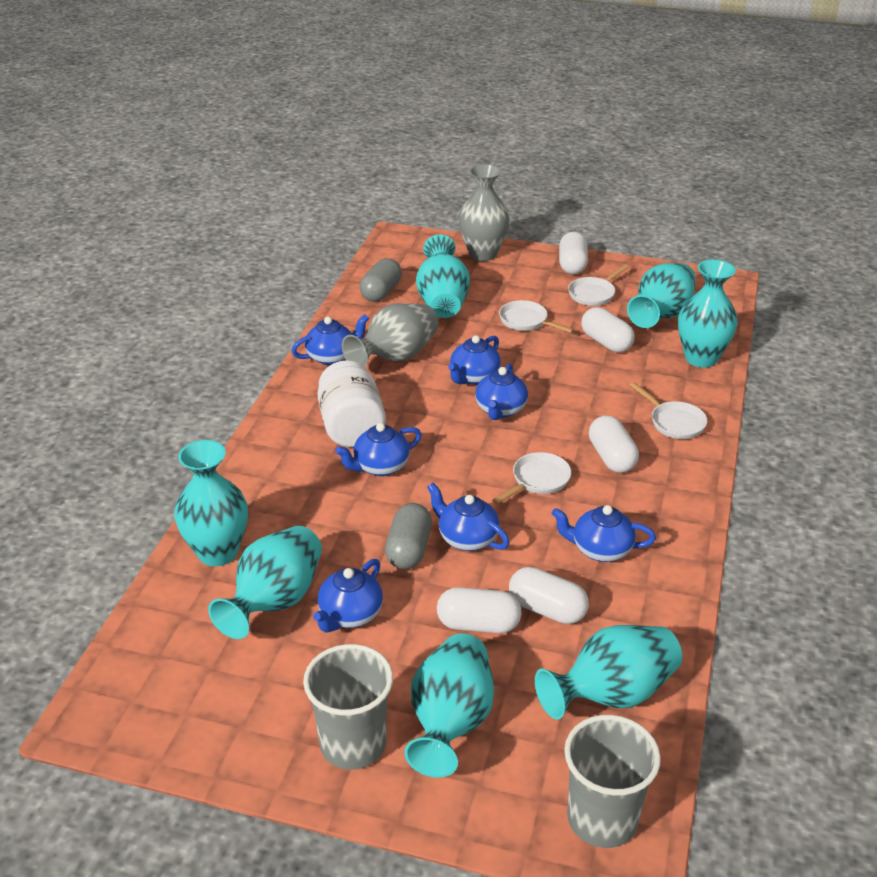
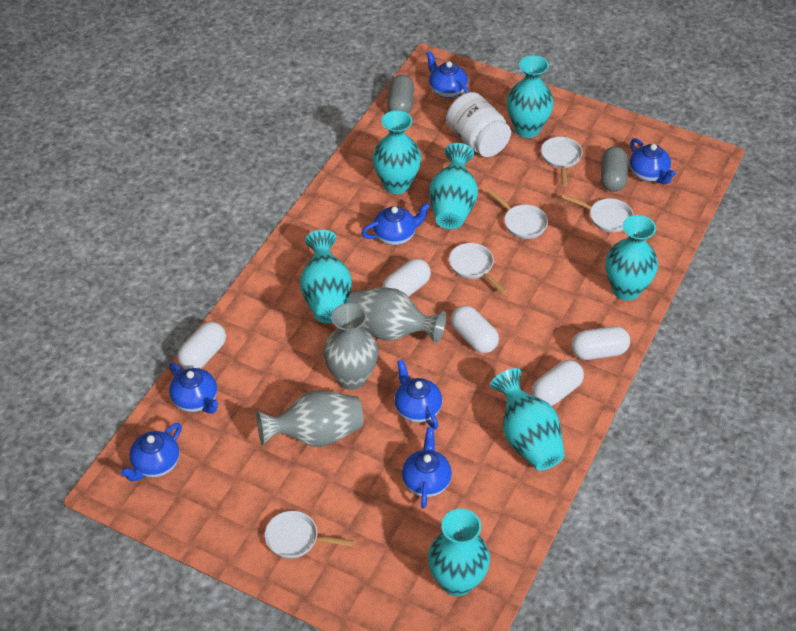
grey cup: 2 -> 0
grey vase: 2 -> 3
white pan: 4 -> 5

